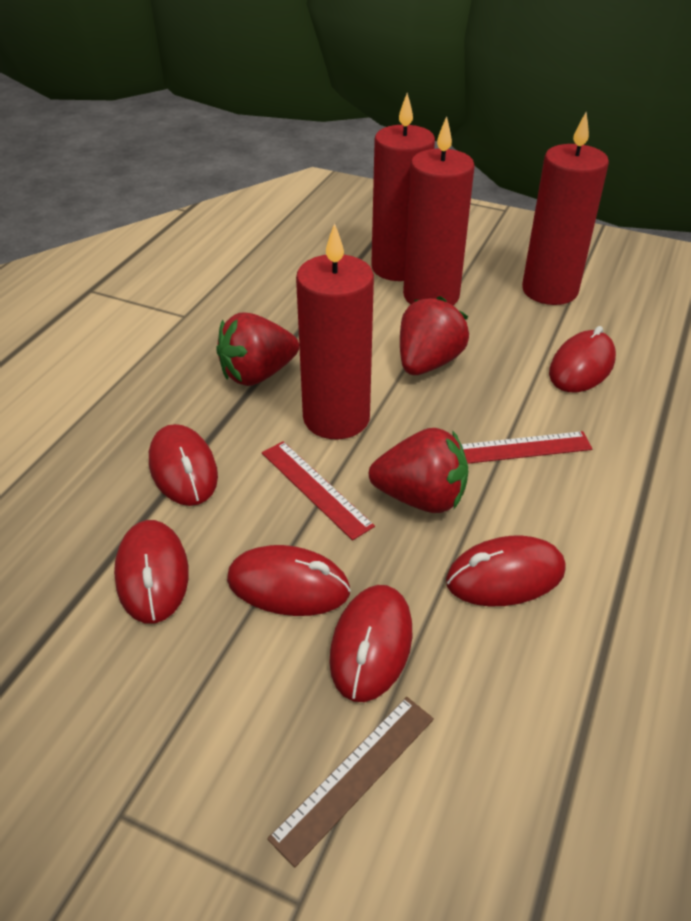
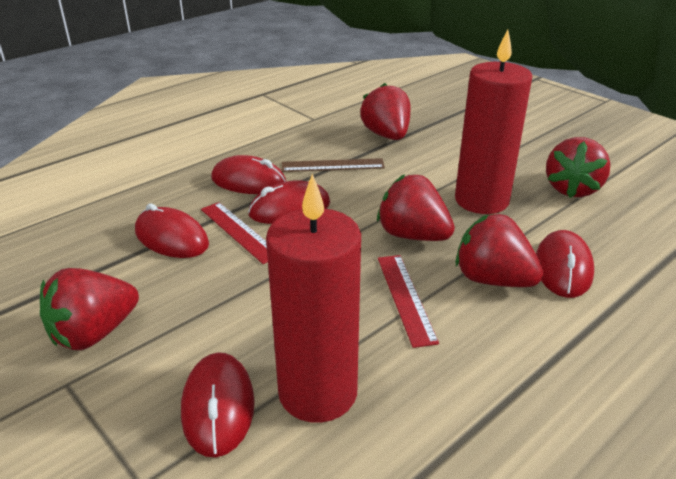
red candle: 4 -> 2
red mouse: 6 -> 5
red strawberry: 3 -> 5

